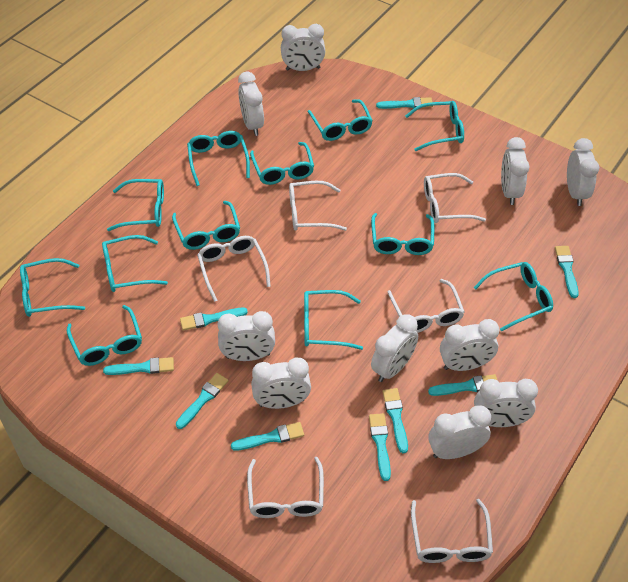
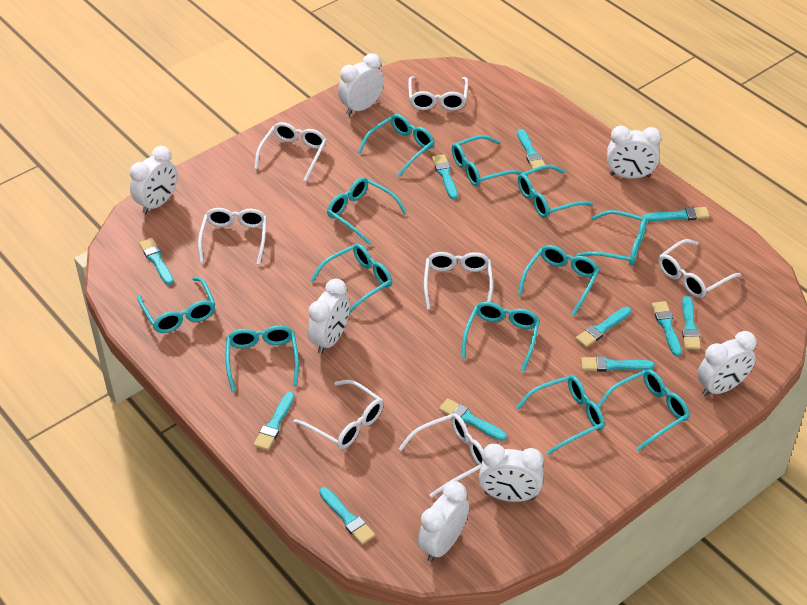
turquoise brush: 9 -> 11
white clock: 10 -> 7
white glasses: 6 -> 7

